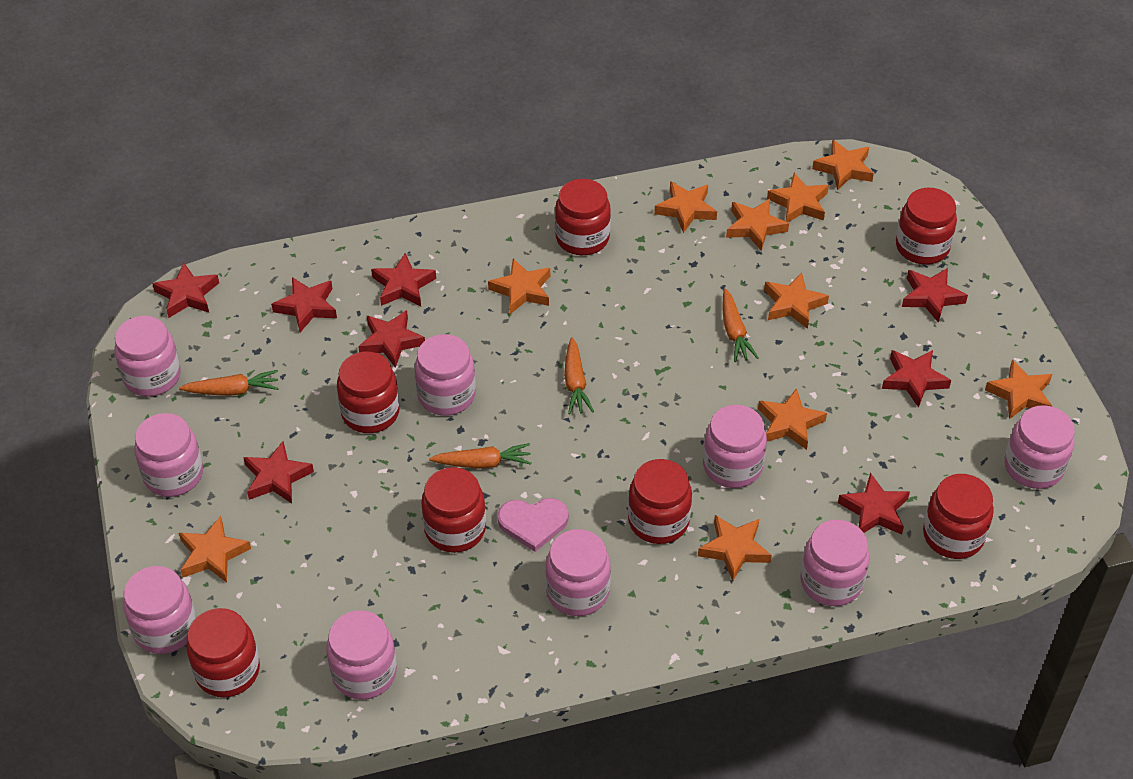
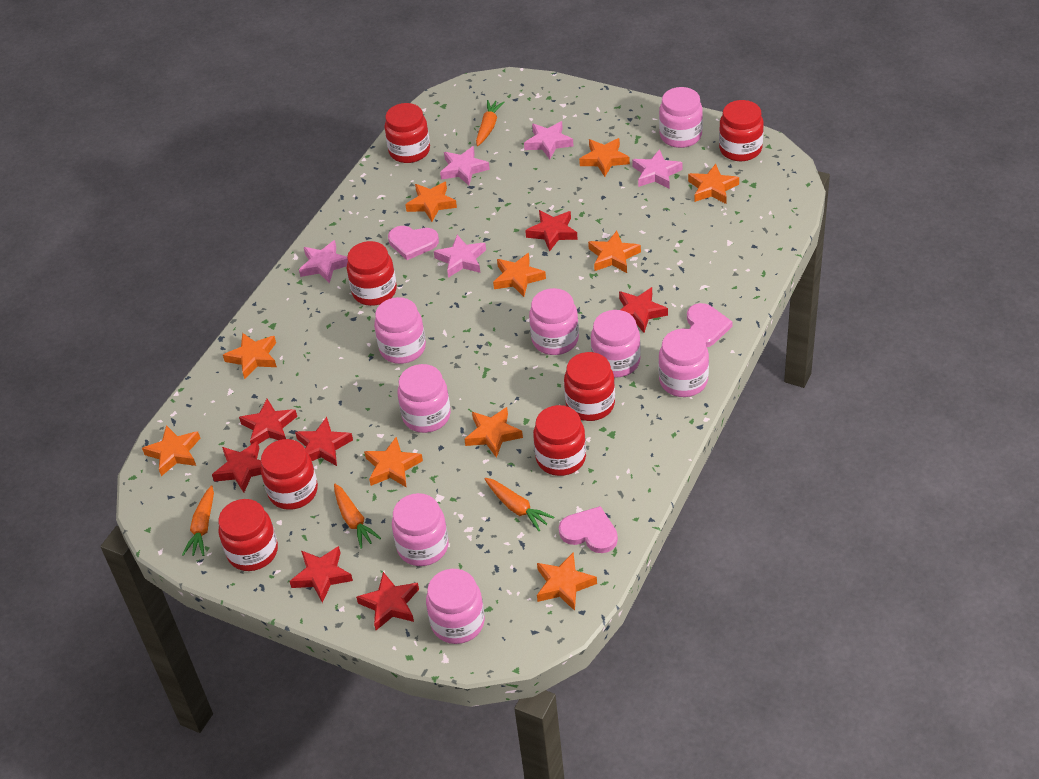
pink heart: 1 -> 3
pink jar: 9 -> 8
pink star: 0 -> 5
red star: 8 -> 7

